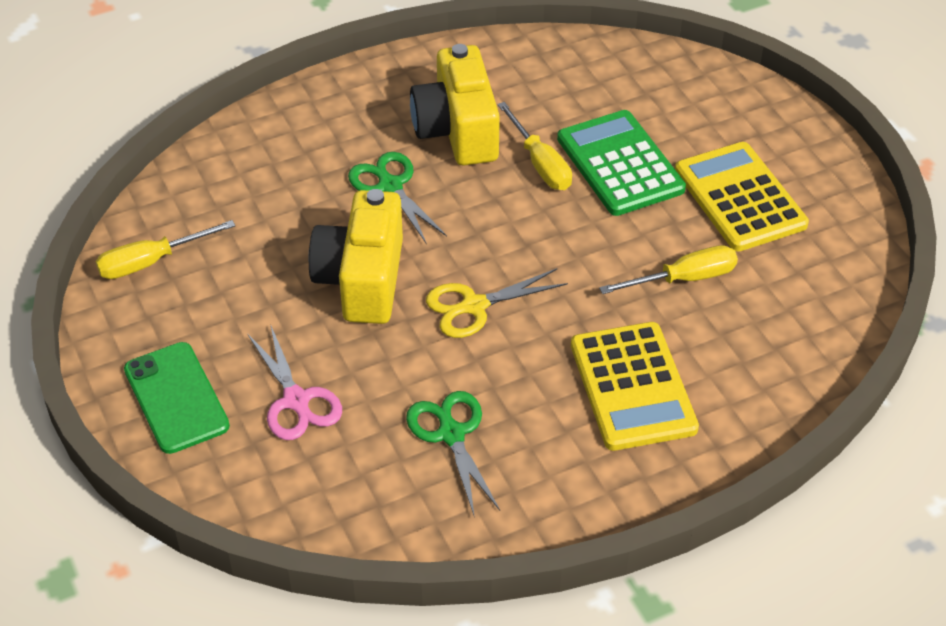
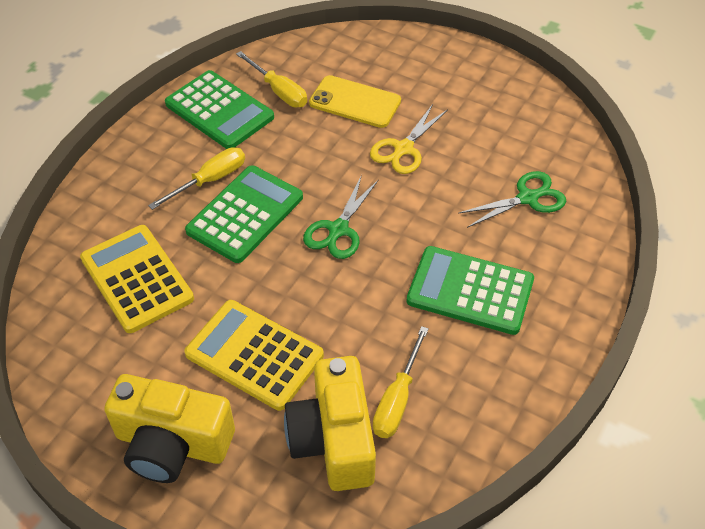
green calculator: 1 -> 3
green phone: 1 -> 0
pink scissors: 1 -> 0
yellow phone: 0 -> 1

